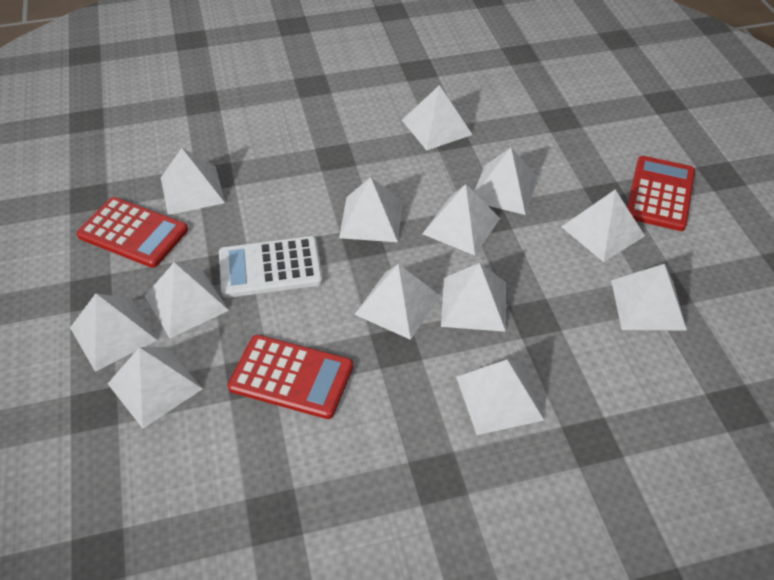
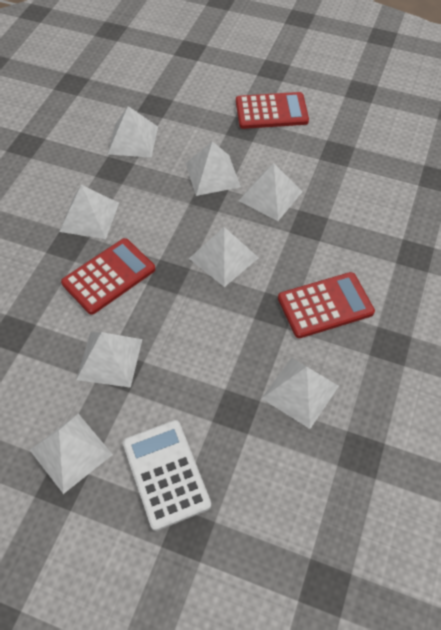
white pyramid: 13 -> 8

